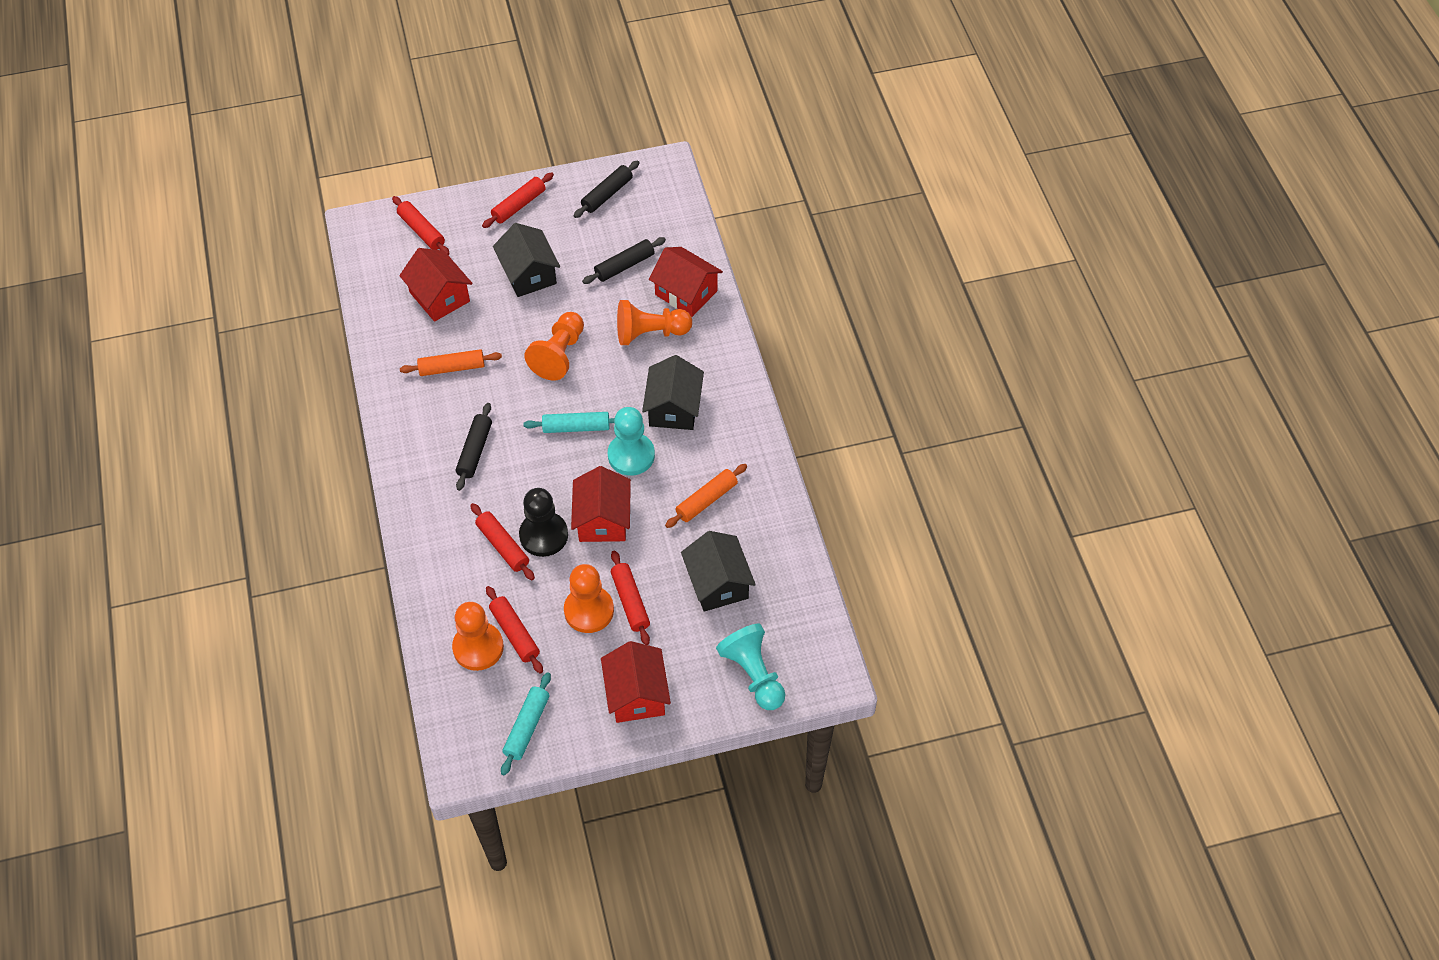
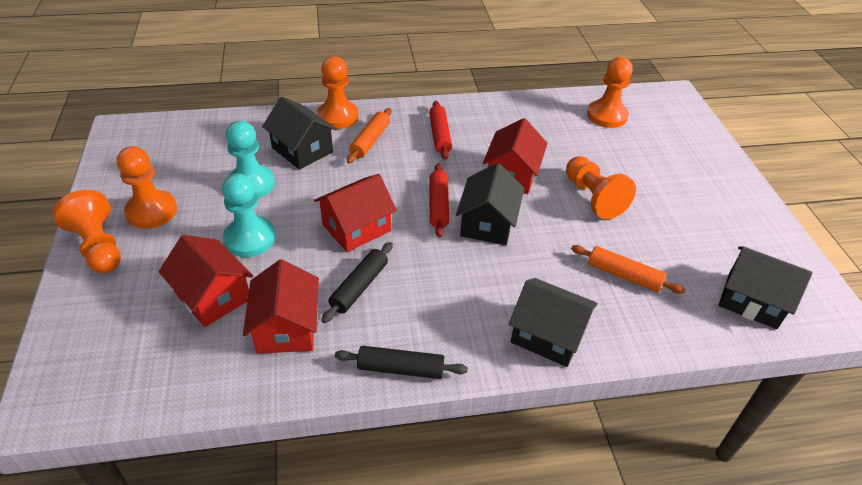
black house: 3 -> 4
black pawn: 1 -> 0
black rolling pin: 3 -> 2
orange pawn: 4 -> 5
red rolling pin: 5 -> 2
turquoise rolling pin: 2 -> 0

